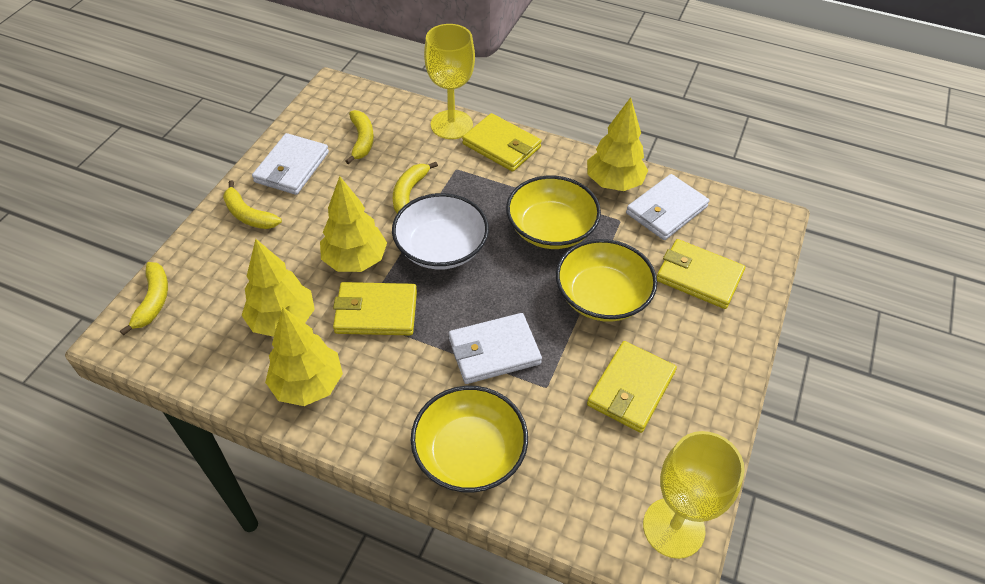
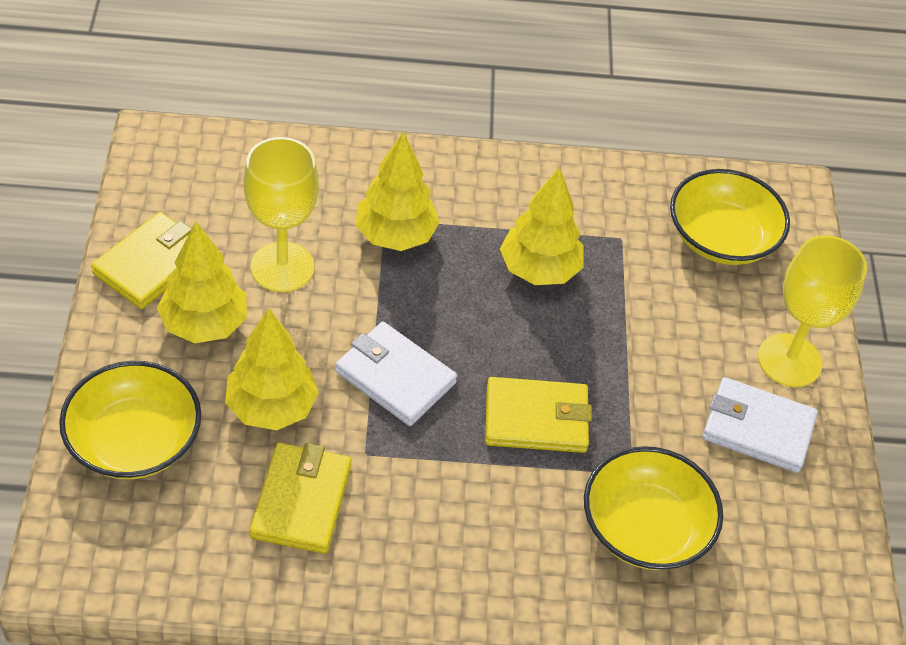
white bowl: 1 -> 0
white wallet: 3 -> 2
yellow banana: 4 -> 0
yellow wallet: 4 -> 3

